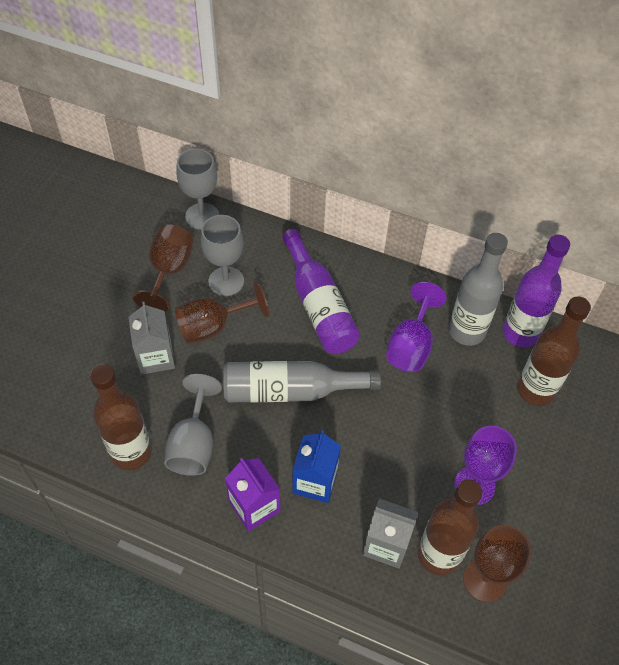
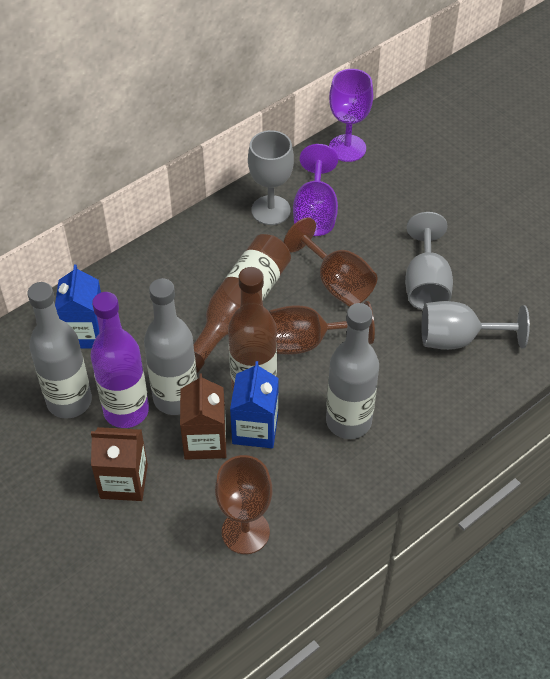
blue carton: 1 -> 2
brown bottle: 3 -> 2
brown carton: 0 -> 2
grey bottle: 2 -> 3
grey carton: 2 -> 0
purple bottle: 2 -> 1
purple carton: 1 -> 0

